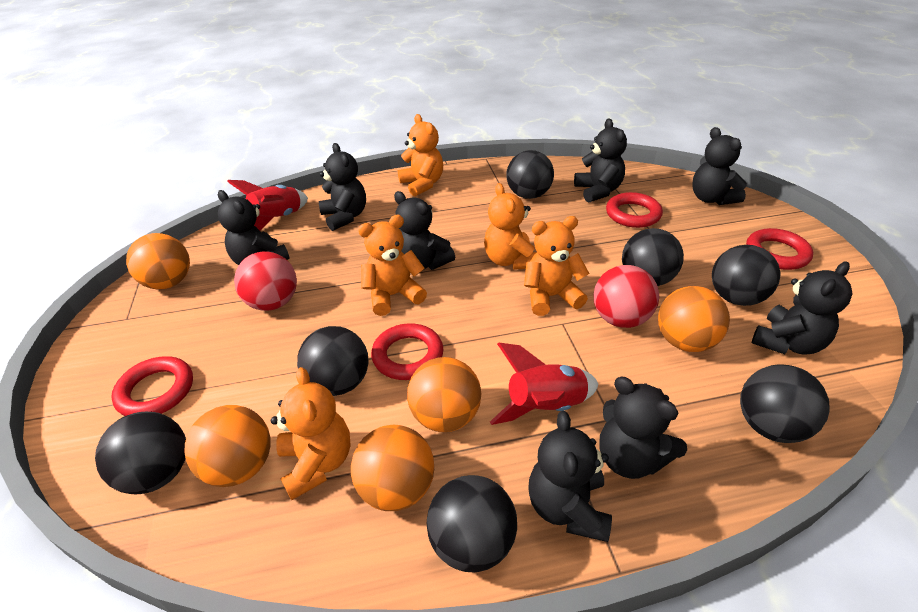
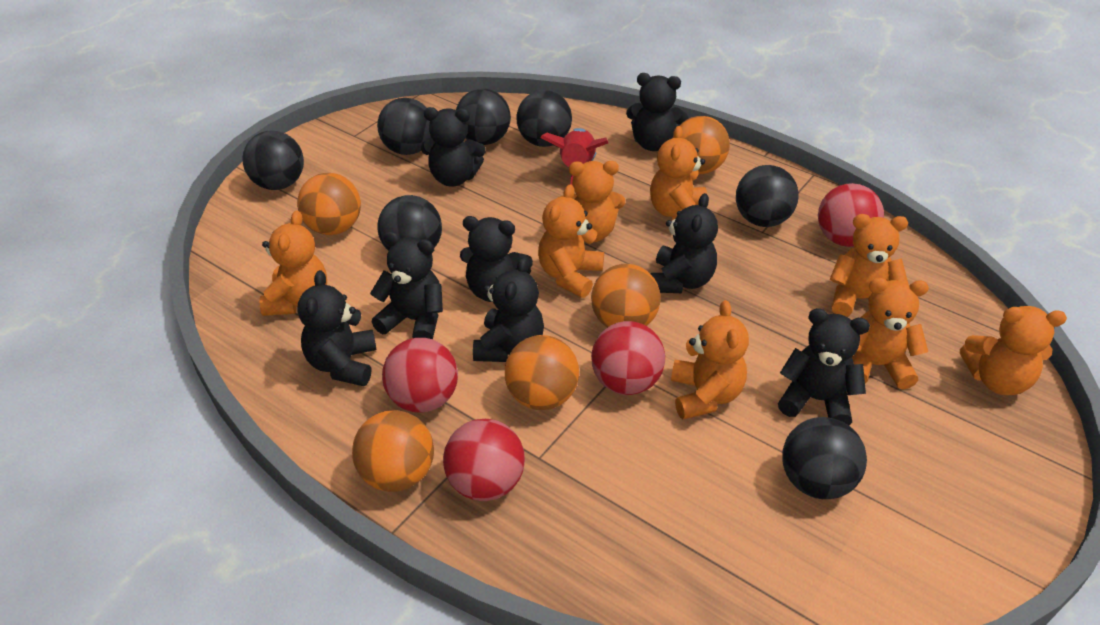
orange teddy bear: 5 -> 8
red ball: 2 -> 4
red ring: 4 -> 0
red rocket: 2 -> 1

